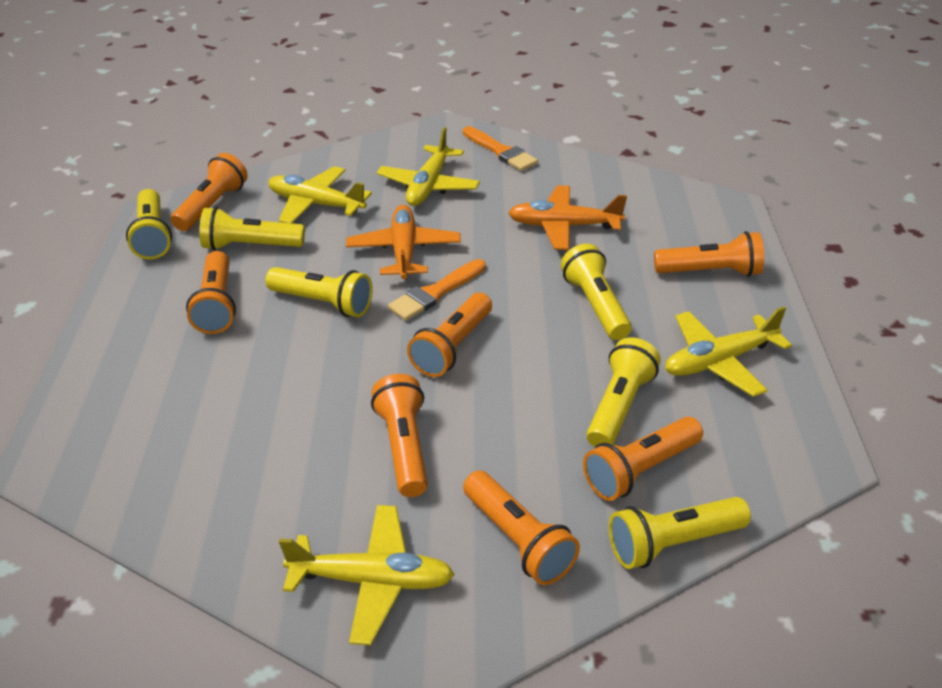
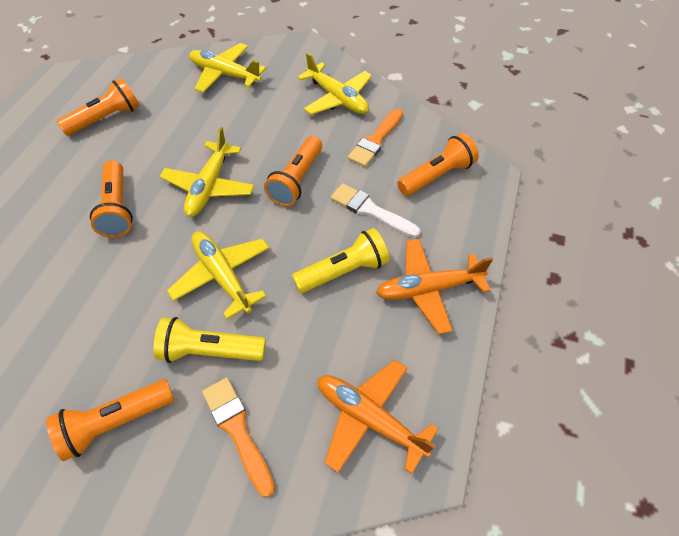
orange flashlight: 7 -> 5
white brush: 0 -> 1
yellow flashlight: 6 -> 2

